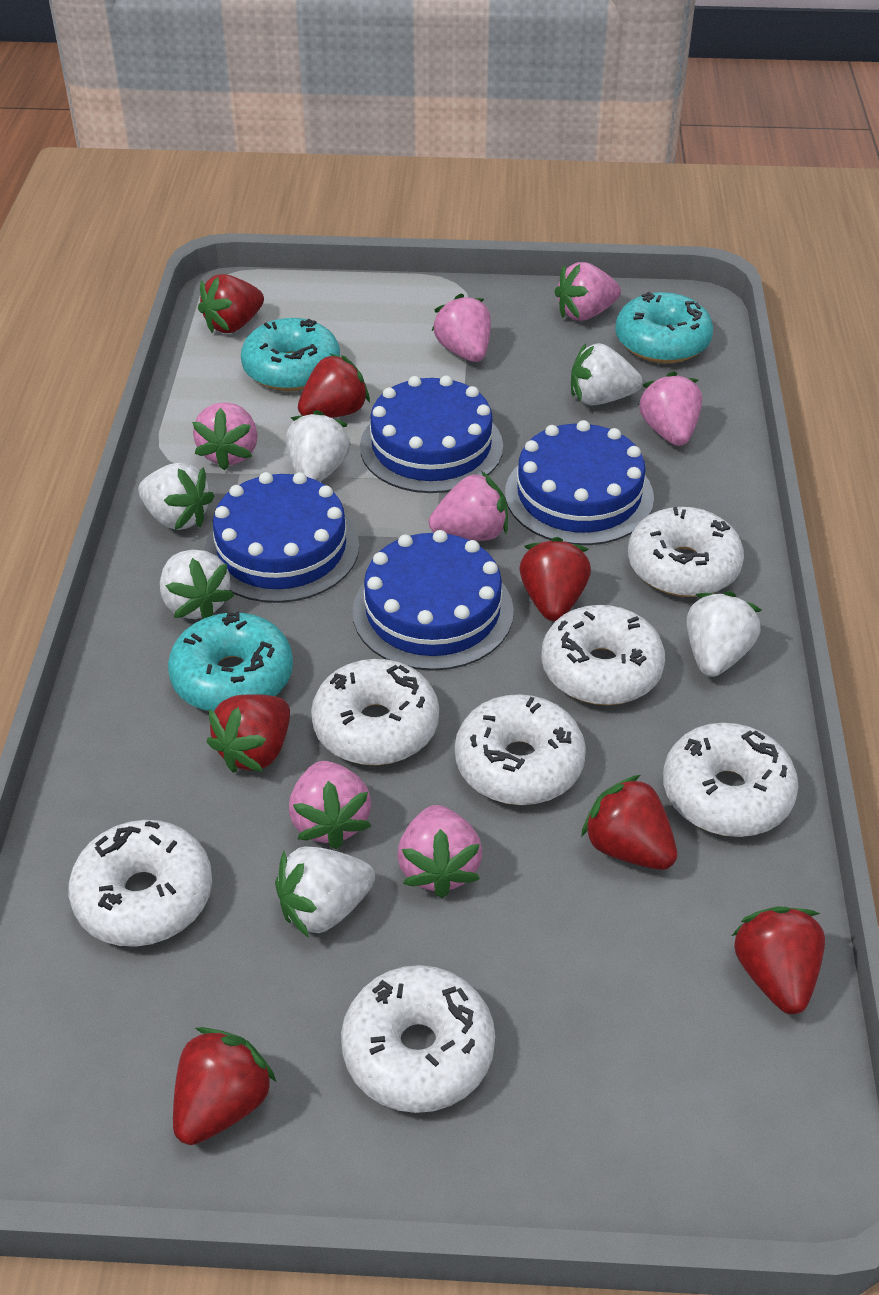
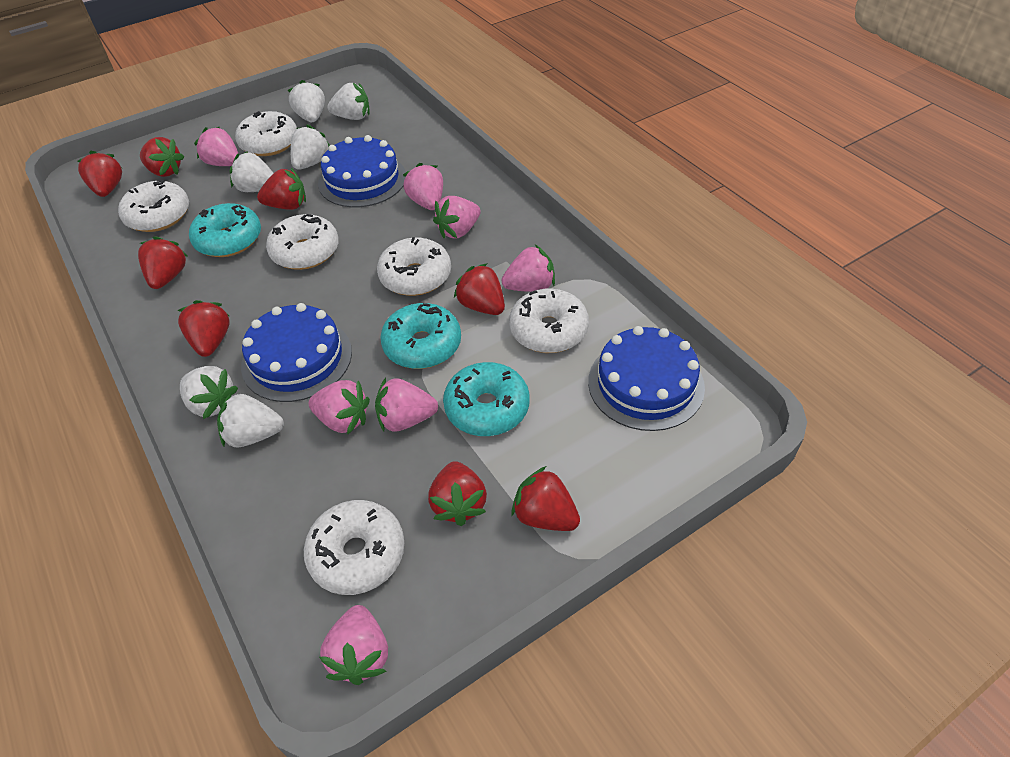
blue cake: 4 -> 3
red strawberry: 7 -> 8
white donut: 7 -> 6

